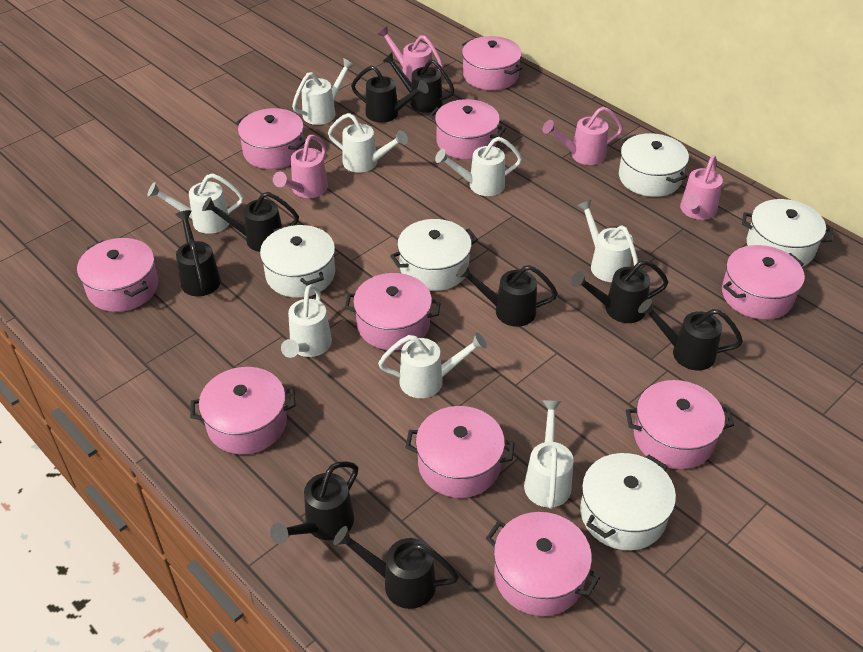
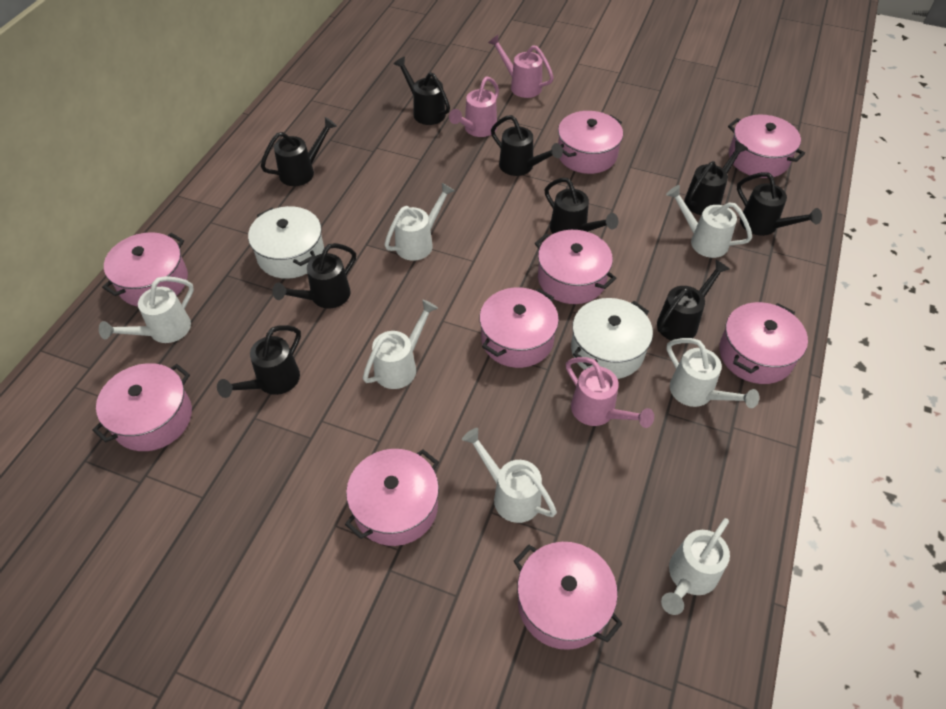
pink pot: 10 -> 9
pink watering can: 4 -> 3
white pot: 5 -> 2
white watering can: 8 -> 7

